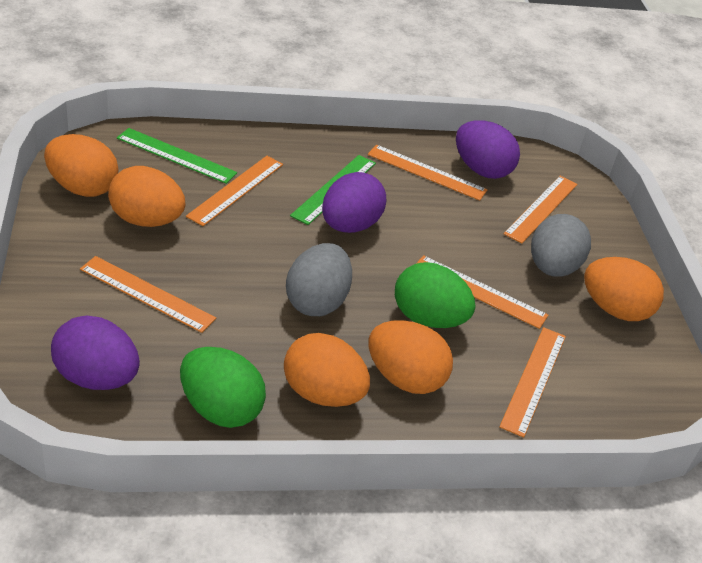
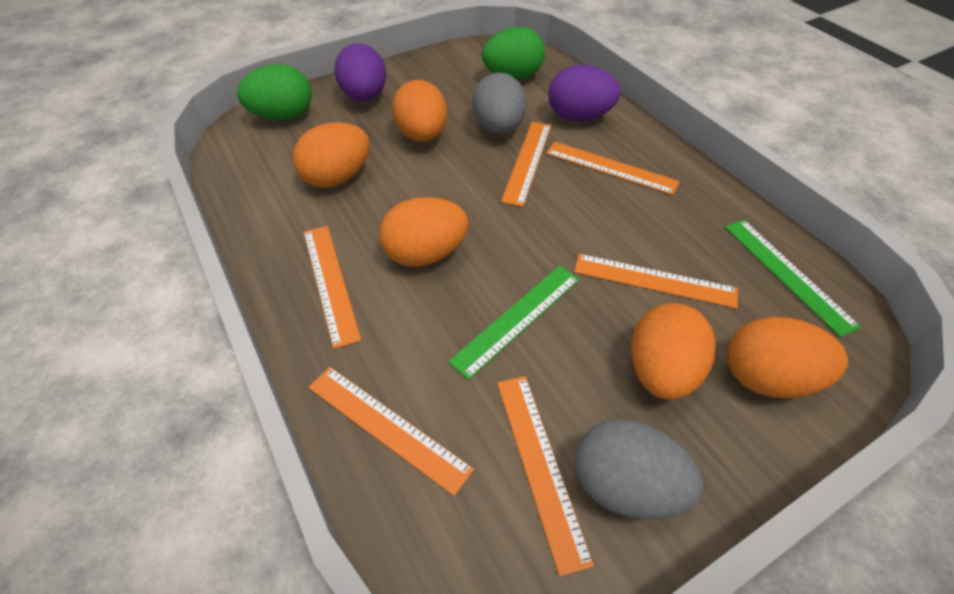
purple egg: 3 -> 2

